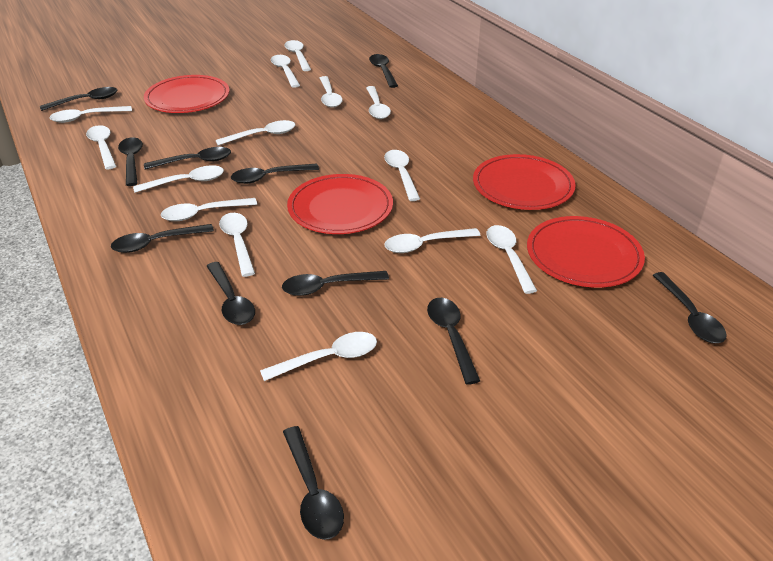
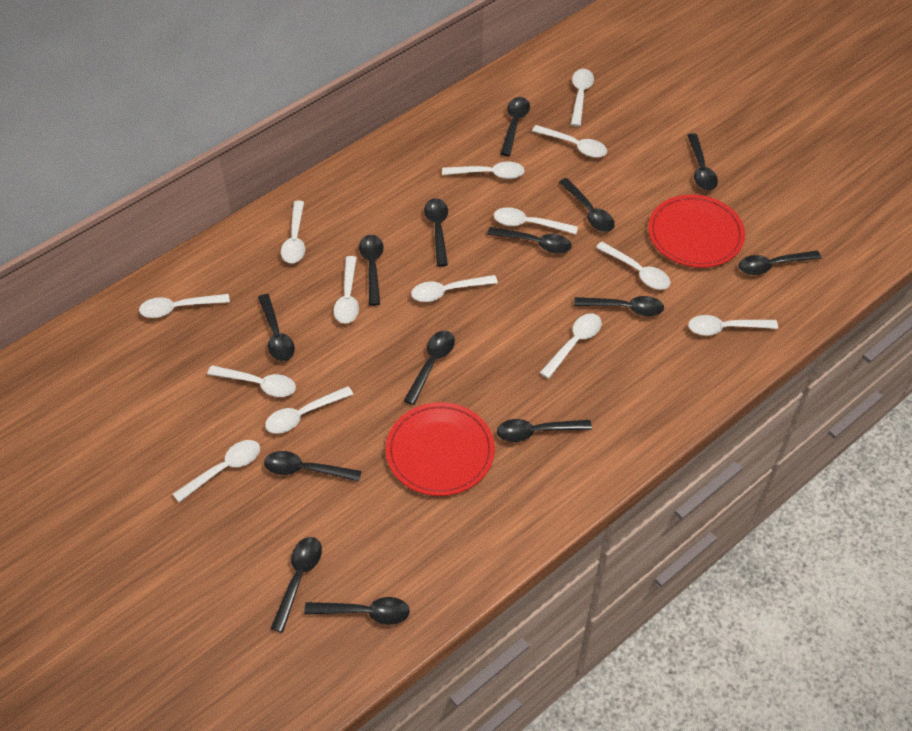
black spoon: 11 -> 14
red plate: 4 -> 2

